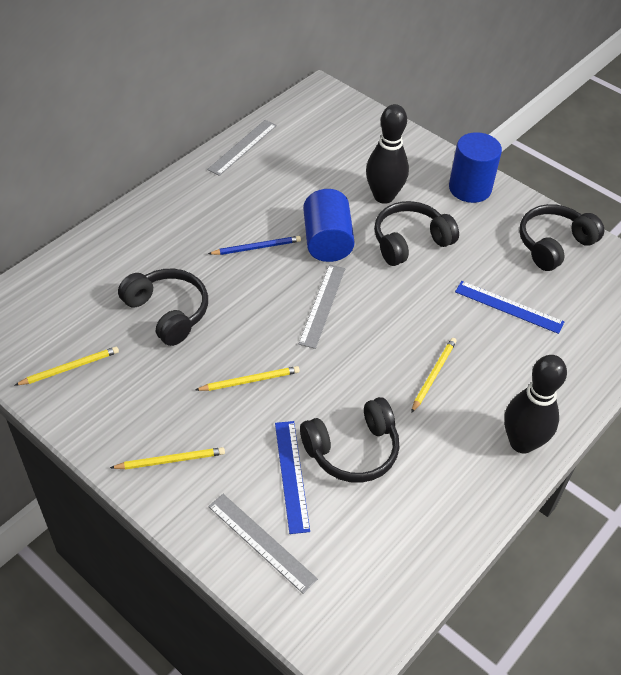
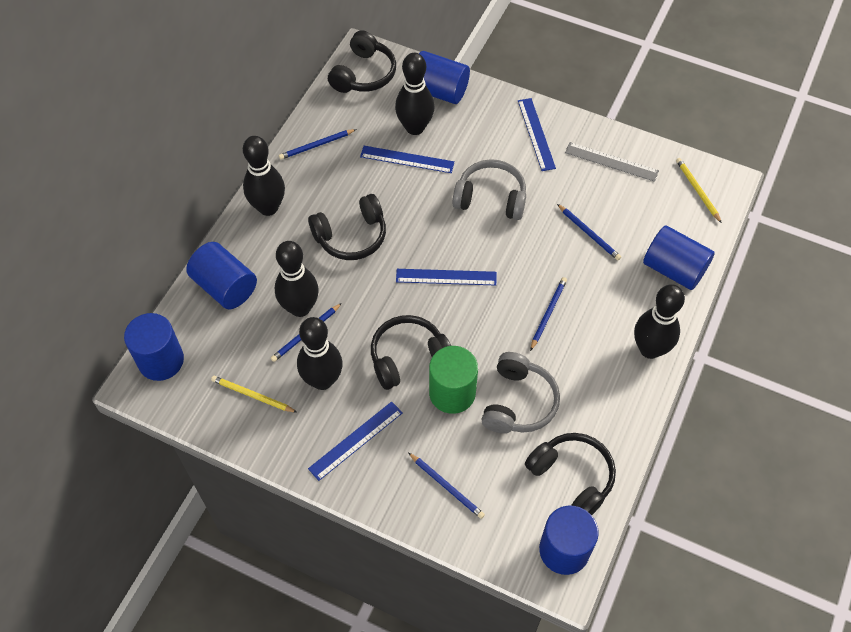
black bowling pin: 2 -> 5
blue cylinder: 2 -> 5
blue pencil: 1 -> 5
blue ruler: 2 -> 4
green cylinder: 0 -> 1
grey headphones: 0 -> 2
grey ruler: 3 -> 1
yellow pencil: 4 -> 2

